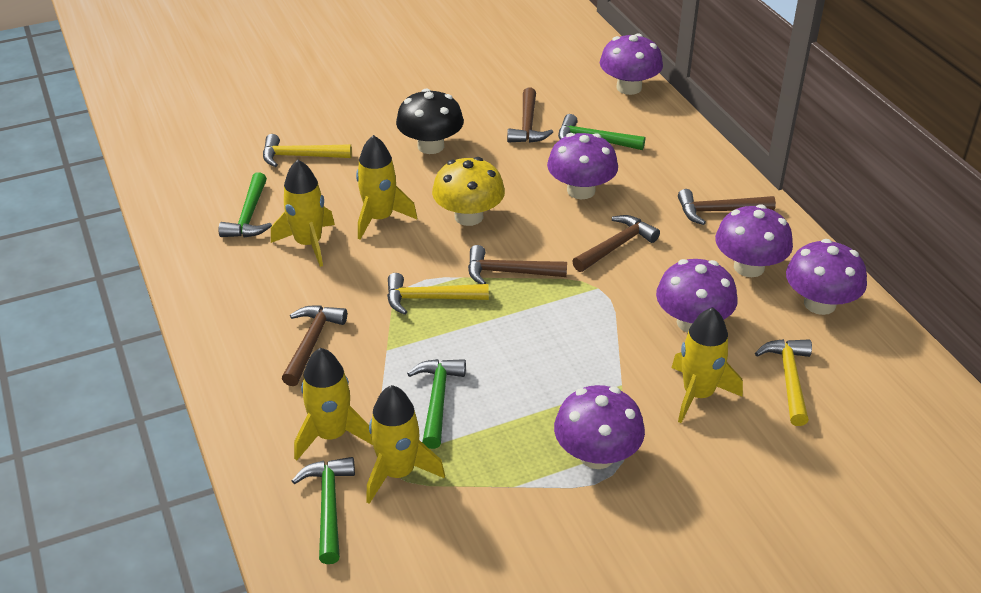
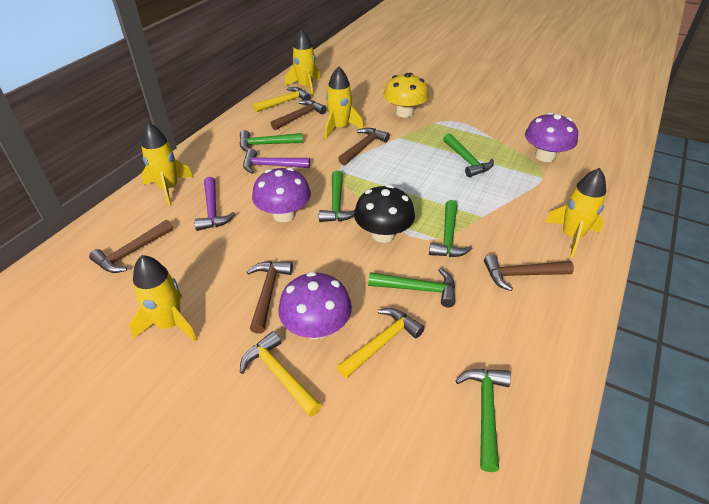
green hammer: 4 -> 6
purple hammer: 0 -> 2
purple mushroom: 6 -> 3

